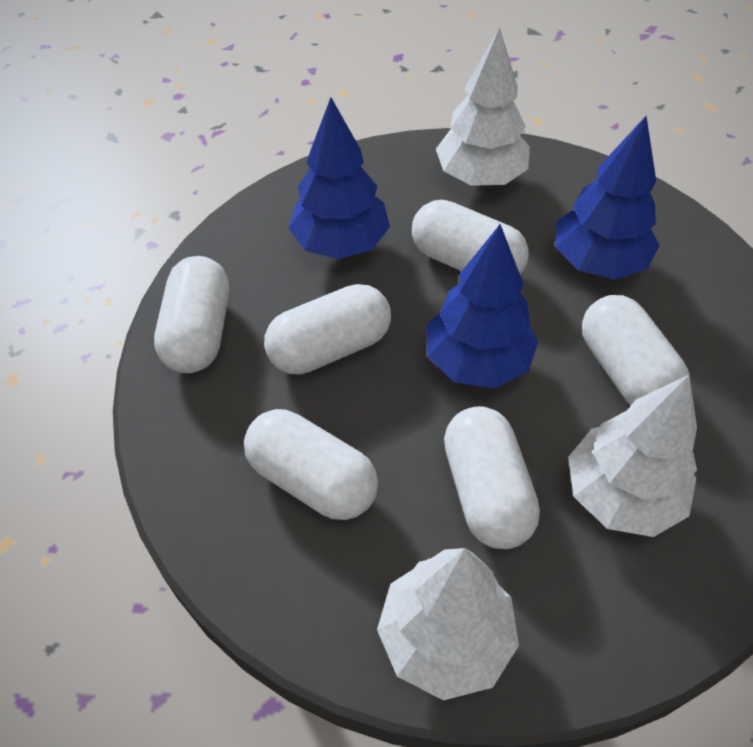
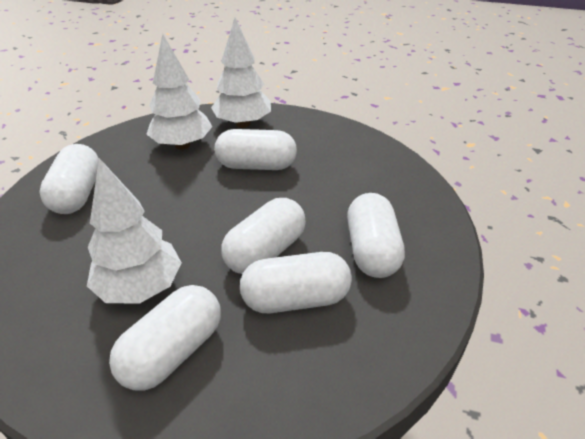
blue tree: 3 -> 0

